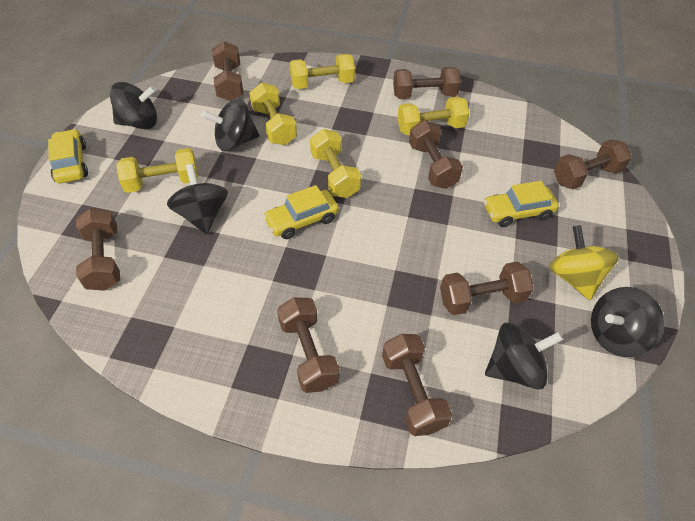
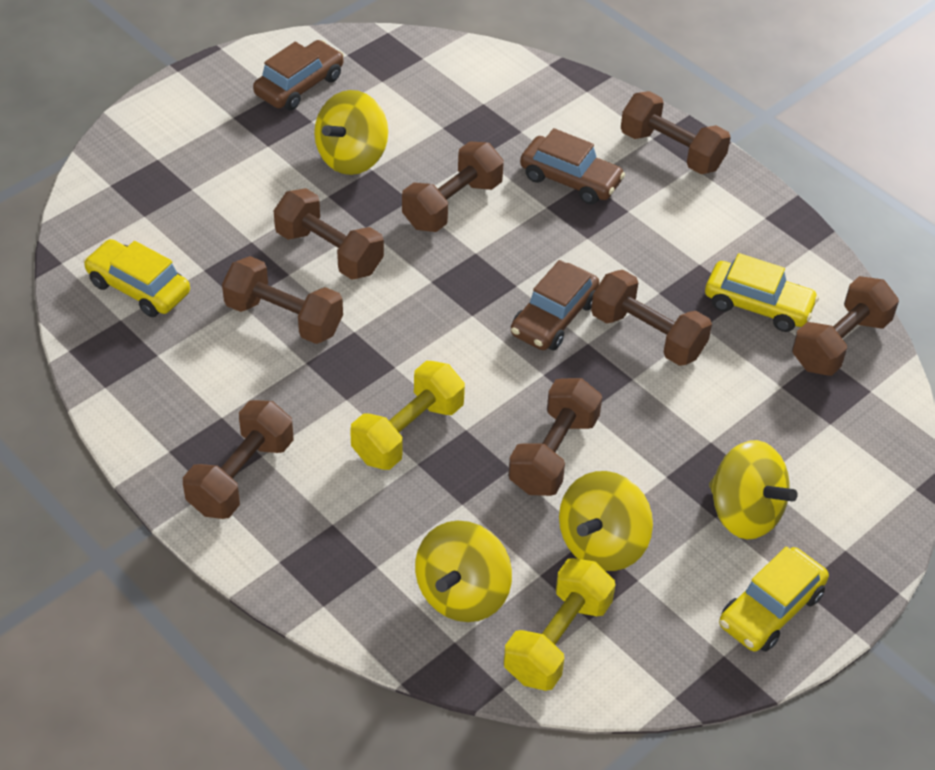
black spinning top: 5 -> 0
brown car: 0 -> 3
yellow dumbbell: 5 -> 2
yellow spinning top: 1 -> 4

